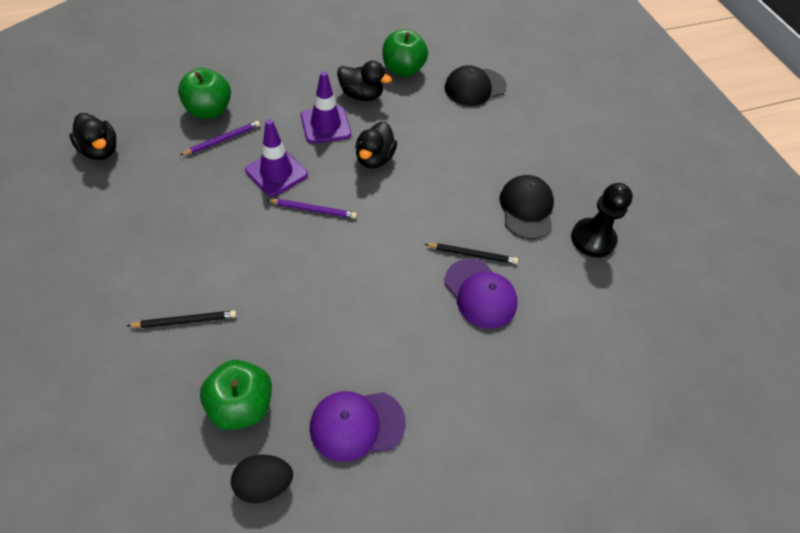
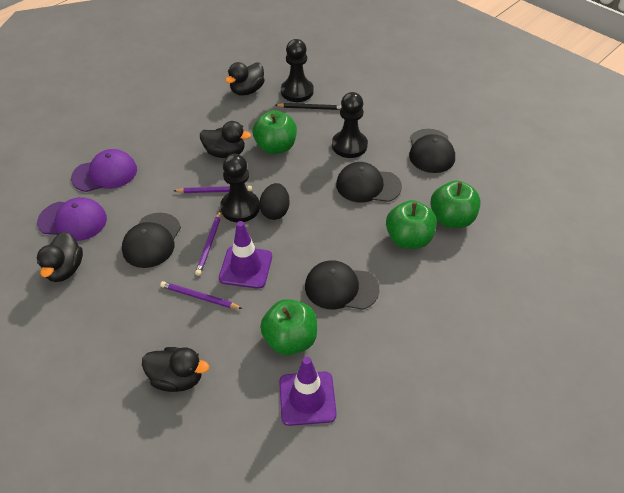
black cap: 2 -> 4
black duck: 3 -> 4
black pawn: 1 -> 3
black pencil: 2 -> 1
green apple: 3 -> 4
purple pencil: 2 -> 3

